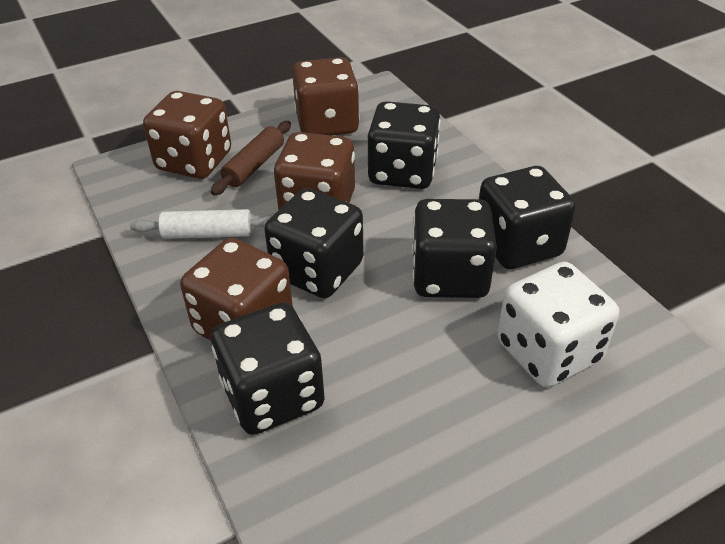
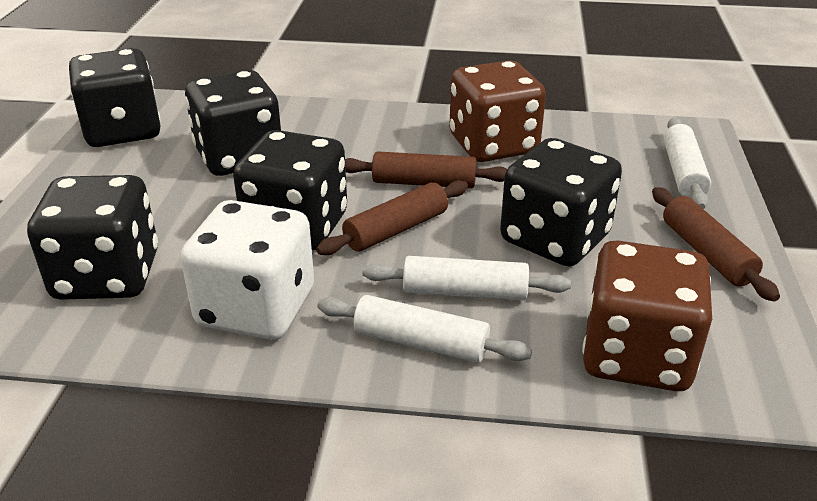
brown dice: 4 -> 2
brown rolling pin: 1 -> 3
white rolling pin: 1 -> 3

